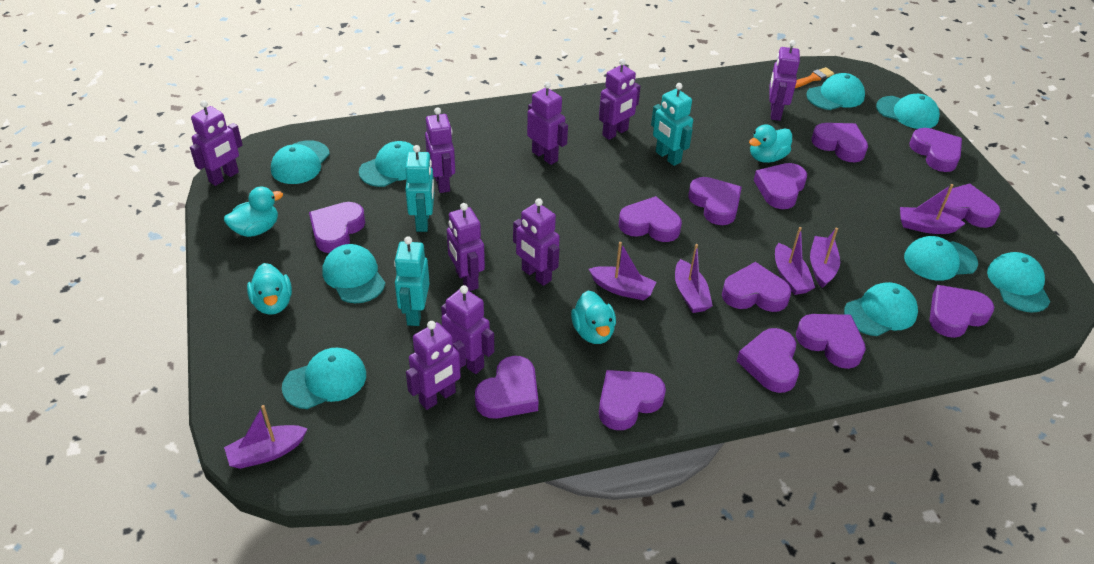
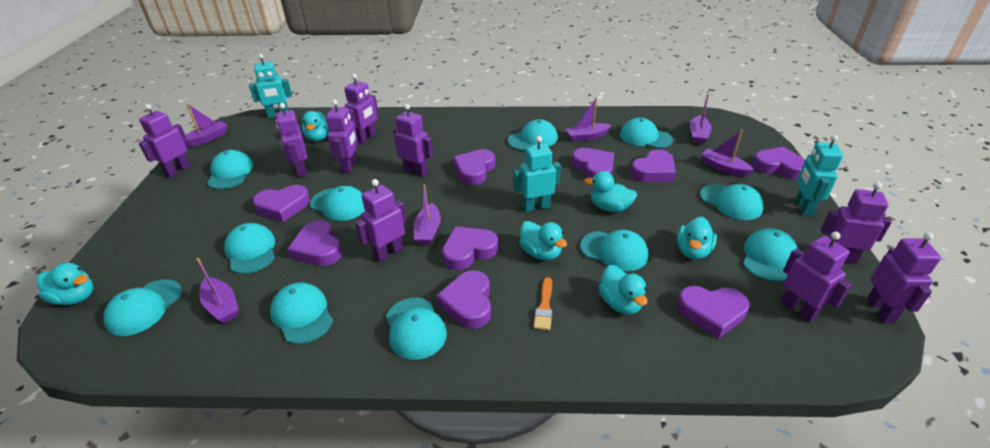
purple heart: 13 -> 9
turquoise cap: 9 -> 11
turquoise duck: 4 -> 6

